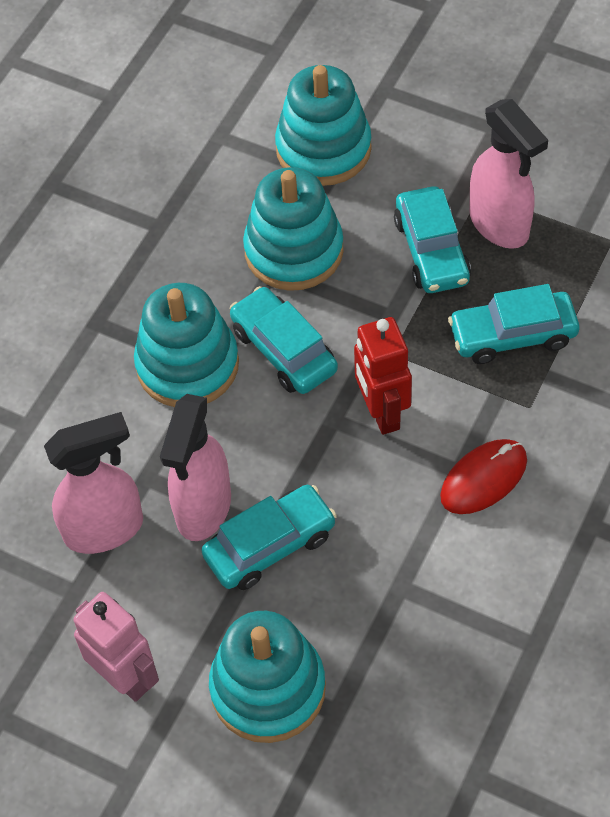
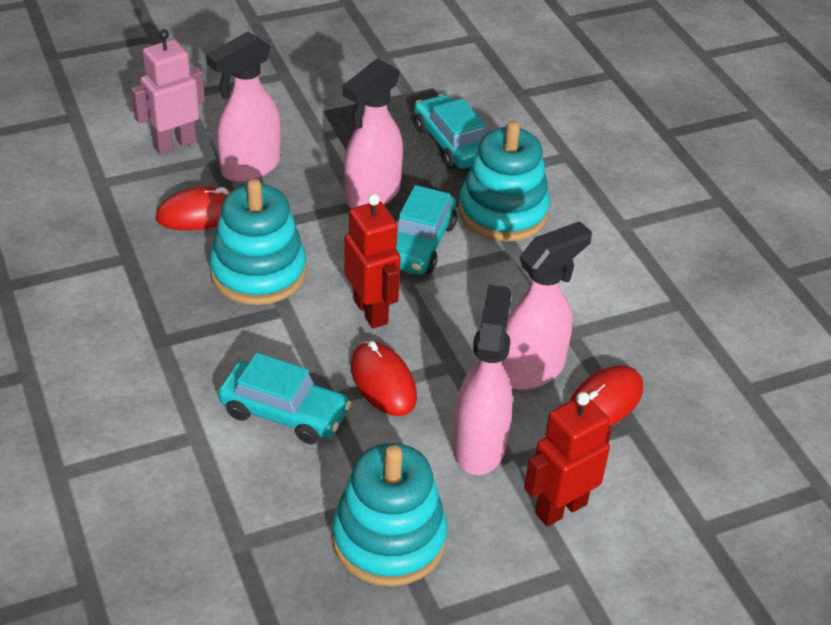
pink spray bottle: 3 -> 4
red mouse: 1 -> 3
red robot: 1 -> 2
turquoise car: 4 -> 3
turquoise stacking toy: 4 -> 3

